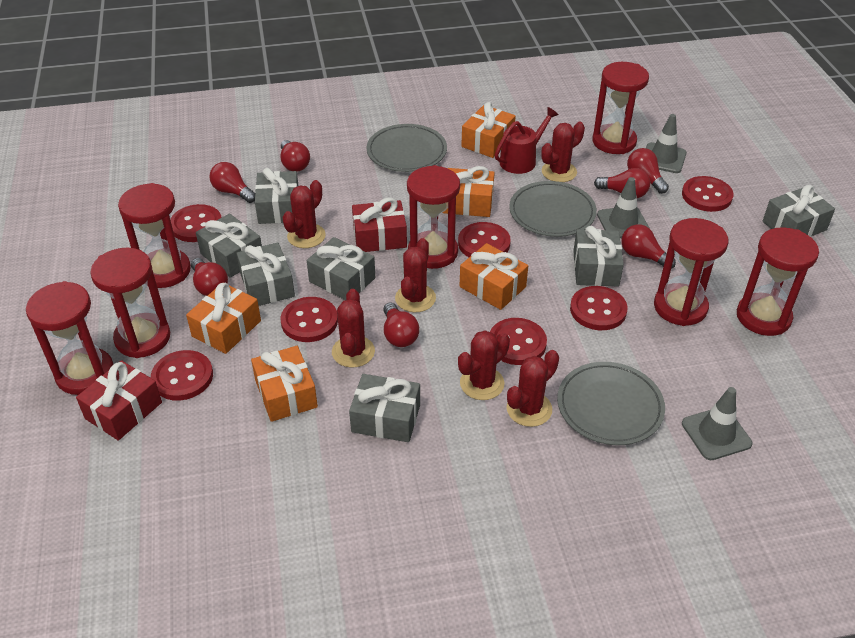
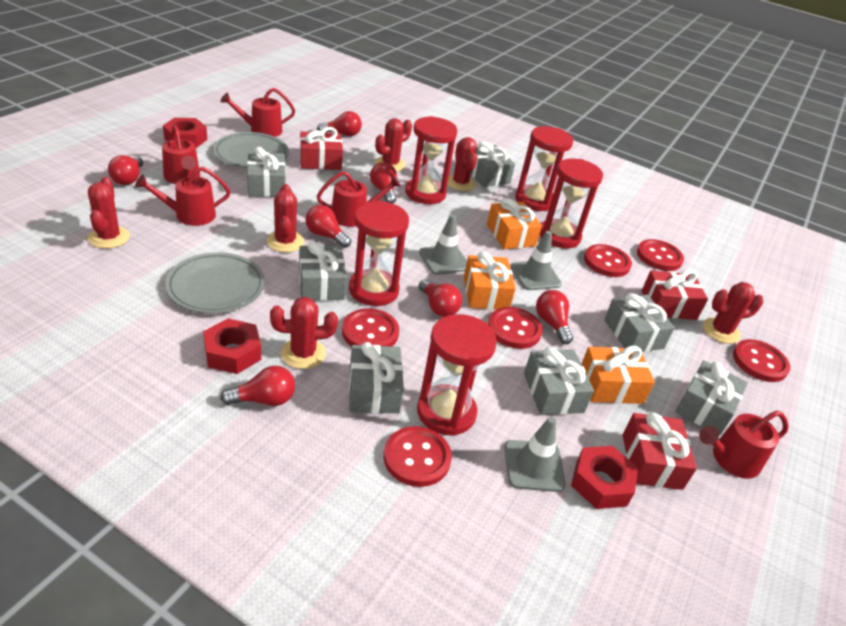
grey plate: 3 -> 2
orange gift: 5 -> 3
red button: 7 -> 6
red gift: 2 -> 3
red hourglass: 7 -> 5
red nut: 0 -> 3
red watering can: 1 -> 5

